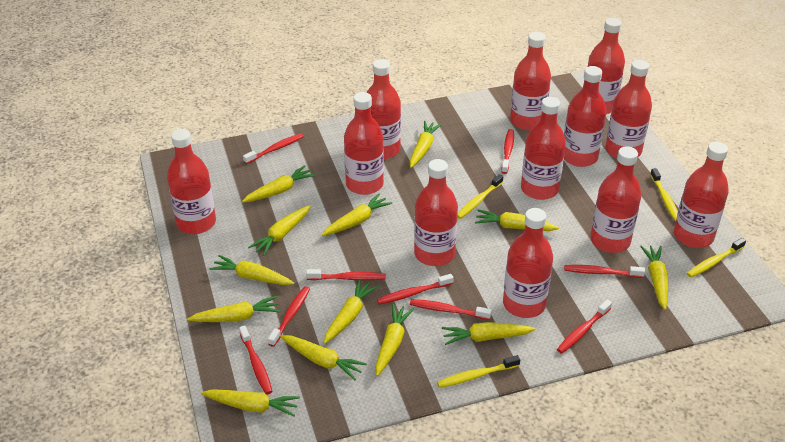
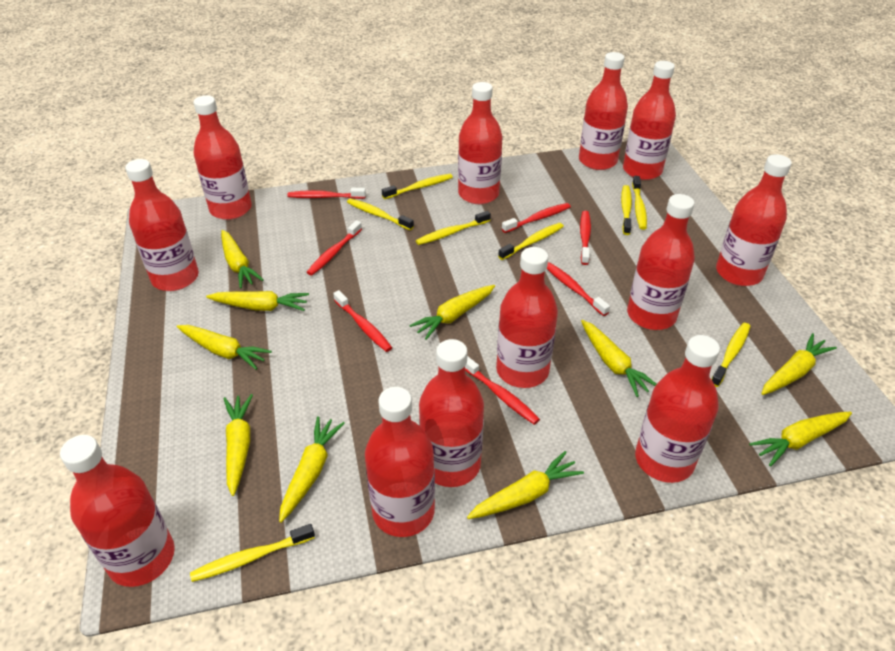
red toothbrush: 9 -> 7
yellow carrot: 13 -> 10
yellow toothbrush: 4 -> 8

